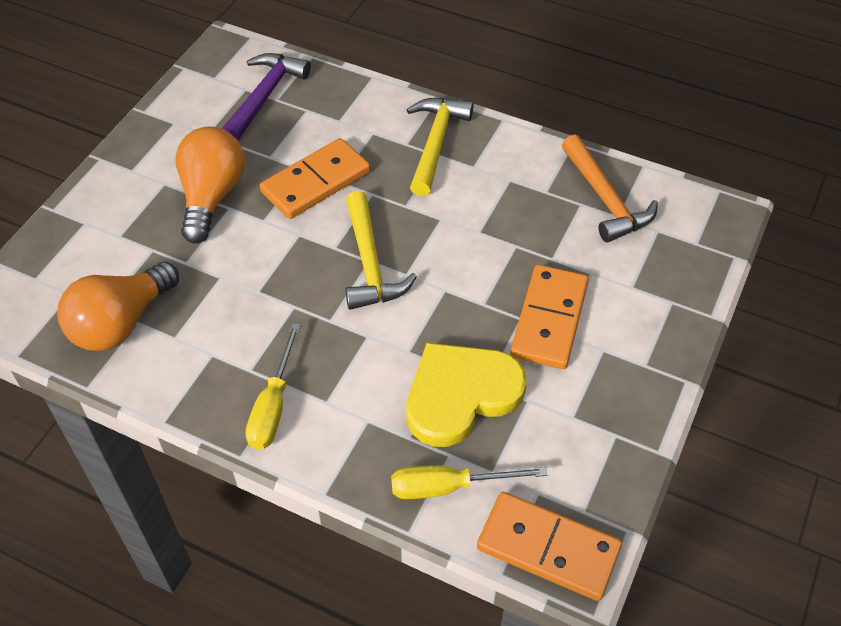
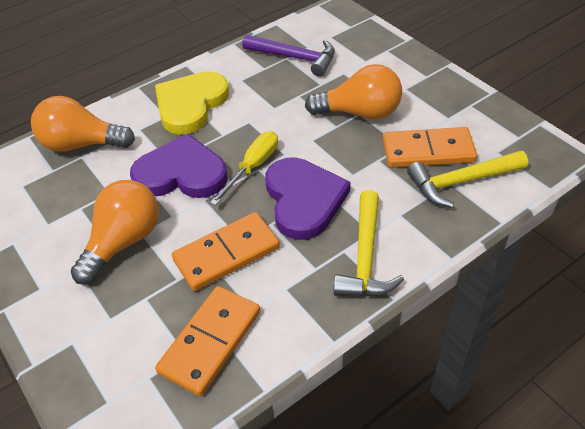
orange hammer: 1 -> 0
orange light bulb: 2 -> 3
purple heart: 0 -> 2
yellow screwdriver: 2 -> 1

